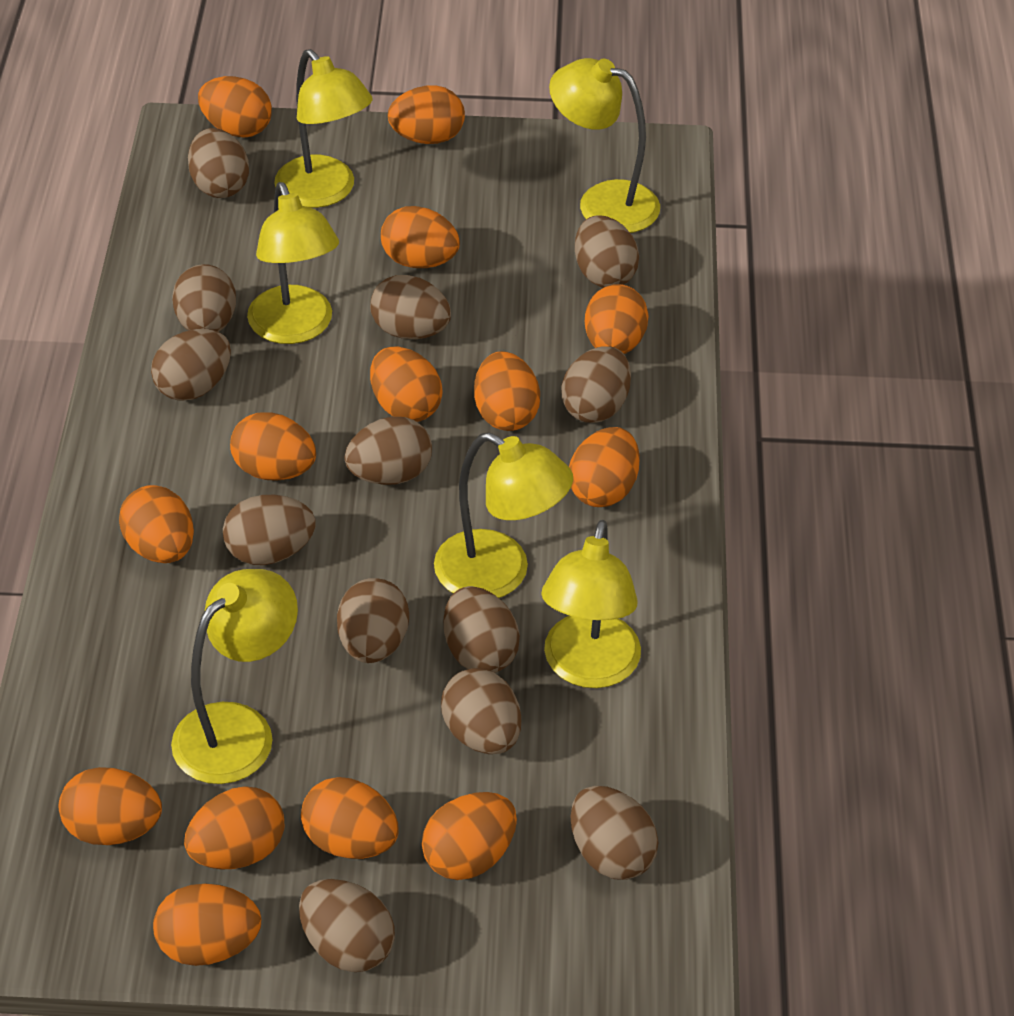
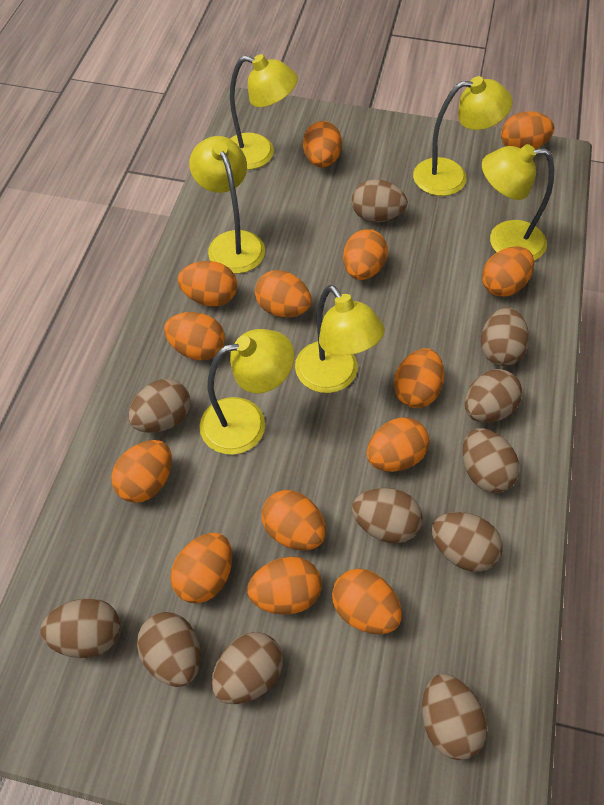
brown egg: 13 -> 11

